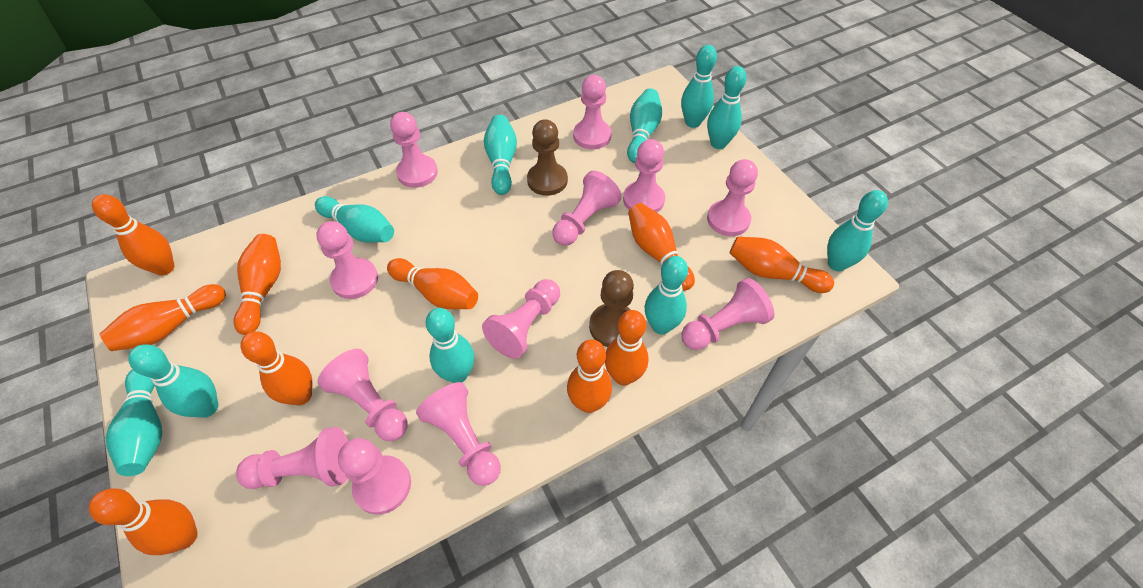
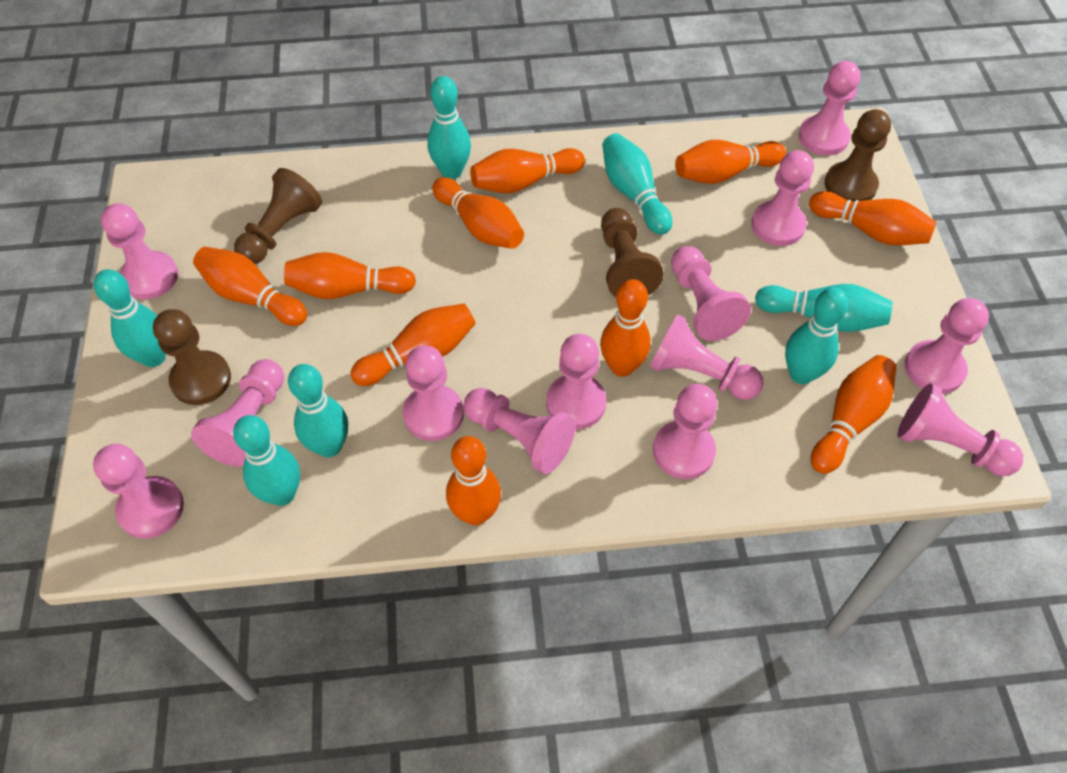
brown pawn: 2 -> 4
pink pawn: 12 -> 13
turquoise bowling pin: 10 -> 7

